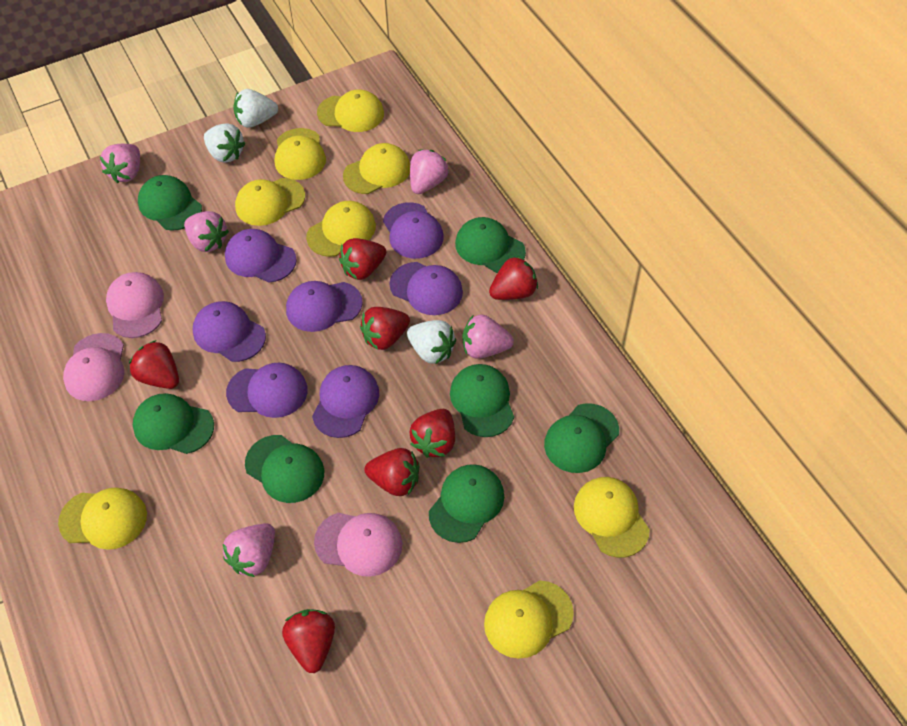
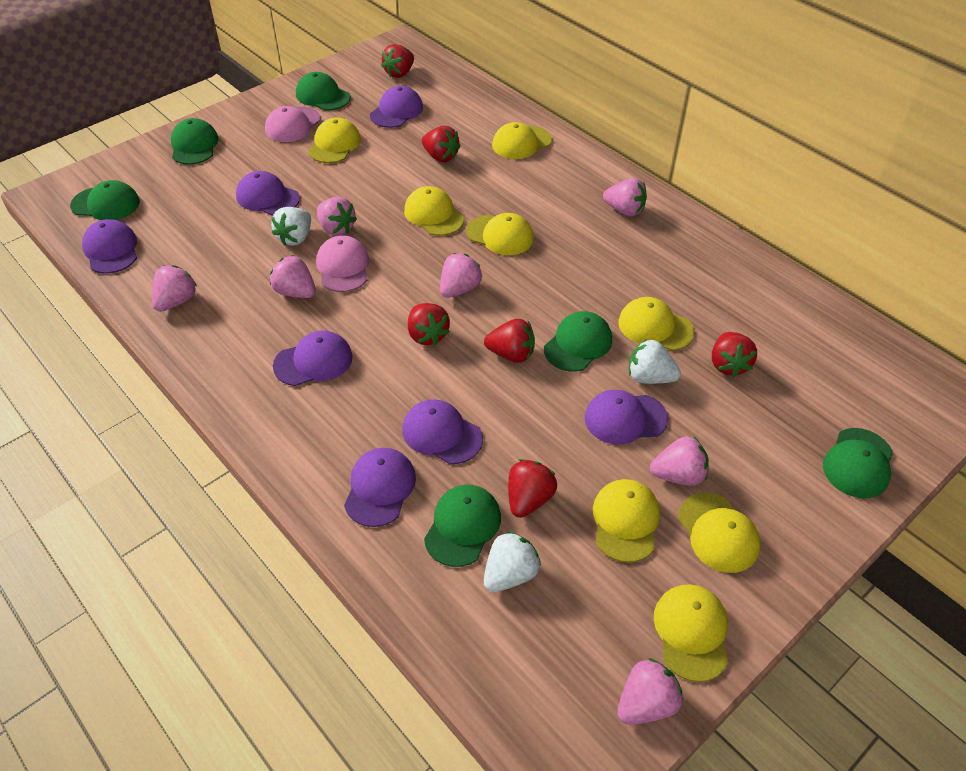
green cap: 7 -> 6
pink cap: 3 -> 2
pink strawberry: 5 -> 7
red strawberry: 7 -> 6

